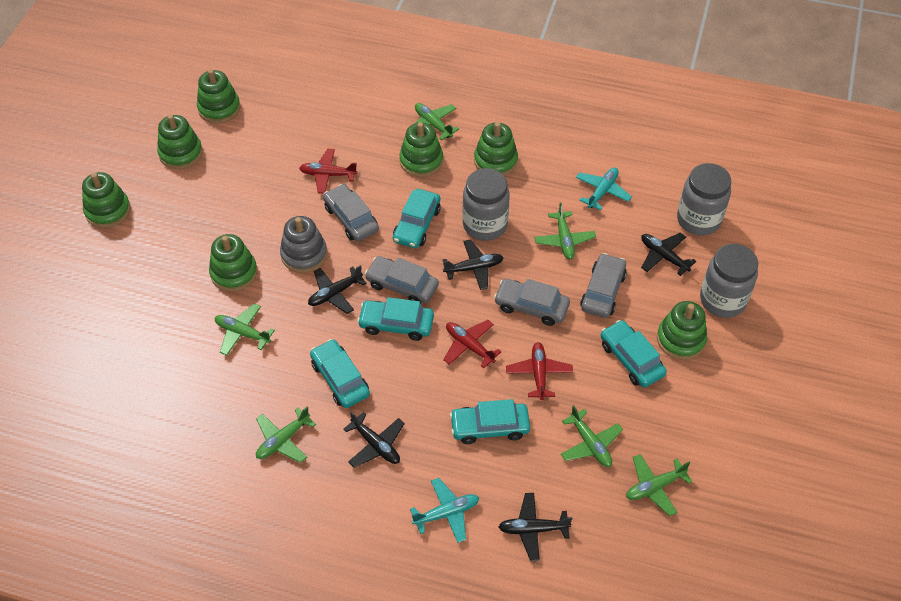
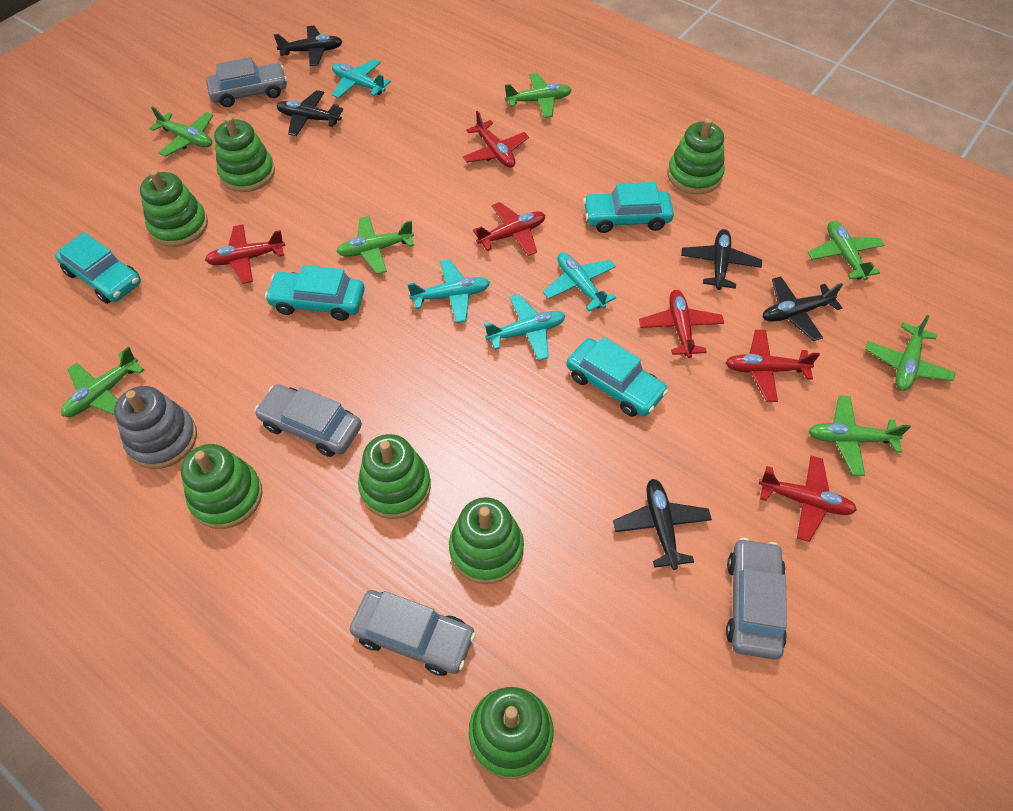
green plane: 6 -> 7
grey jar: 3 -> 0
red plane: 3 -> 6
turquoise car: 5 -> 4
turquoise plane: 2 -> 4

